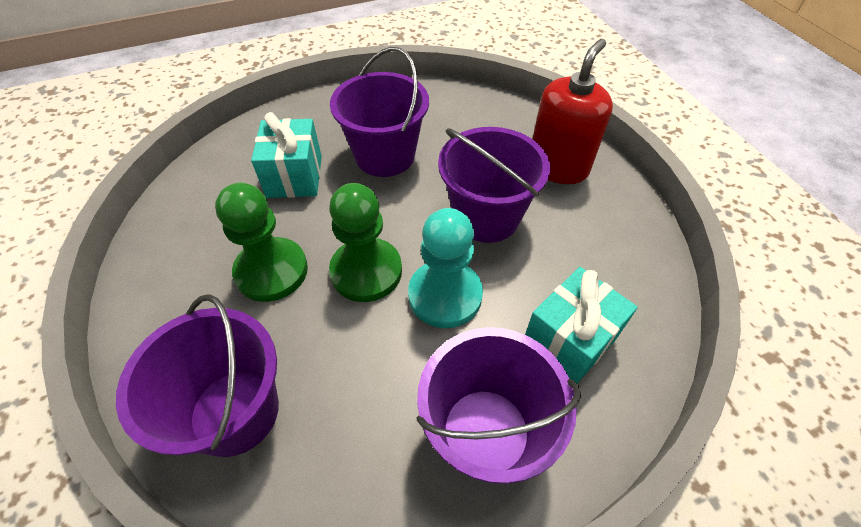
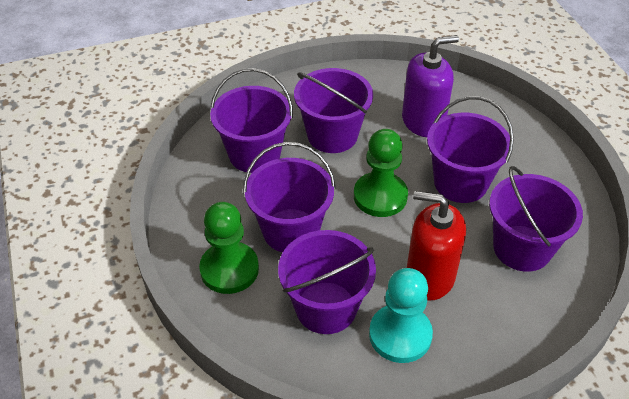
purple bucket: 4 -> 6
purple soap dispenser: 0 -> 1
turquoise gift: 2 -> 0

